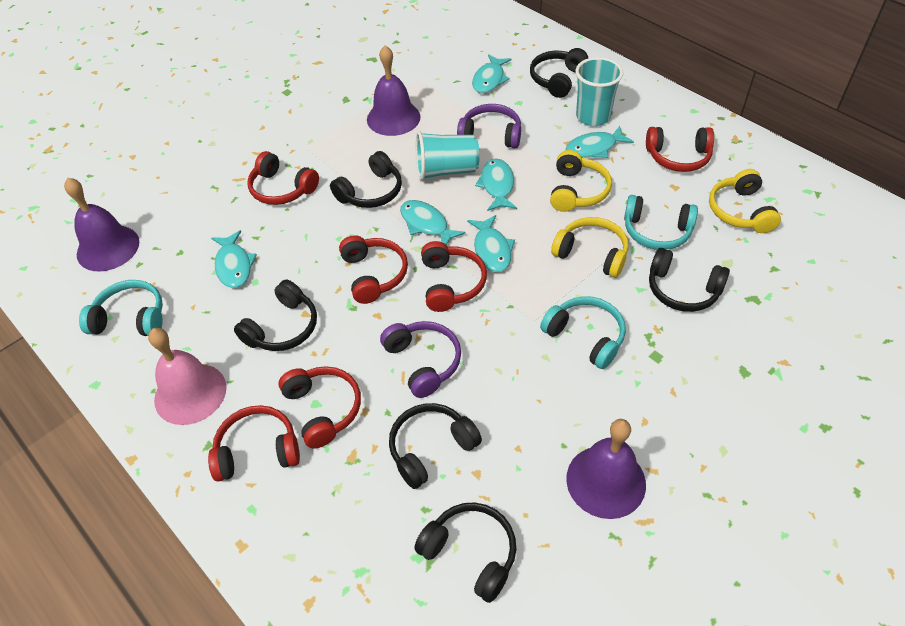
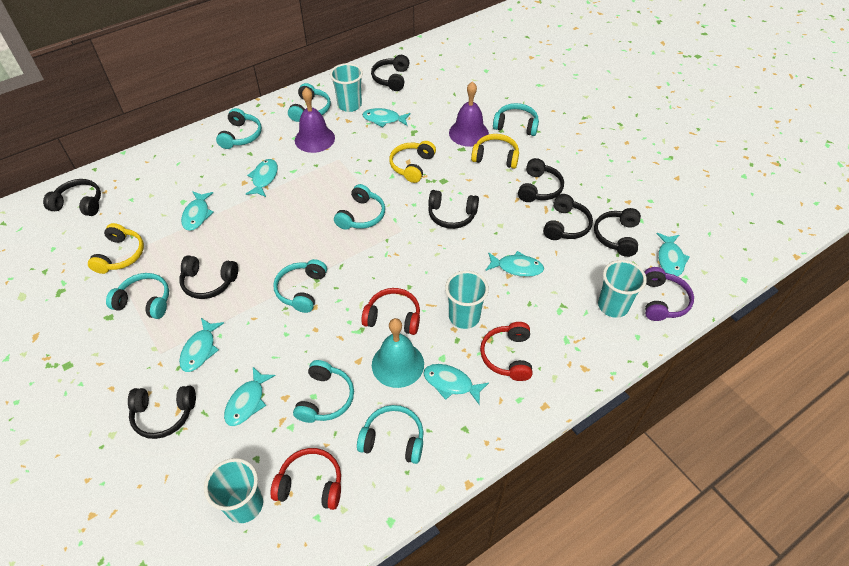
black headphones: 6 -> 8
pink bell: 1 -> 0
purple bell: 3 -> 2
purple headphones: 2 -> 1
red headphones: 6 -> 3
turquoise bell: 0 -> 1
turquoise cup: 2 -> 4
turquoise fish: 6 -> 8
turquoise headphones: 3 -> 8

